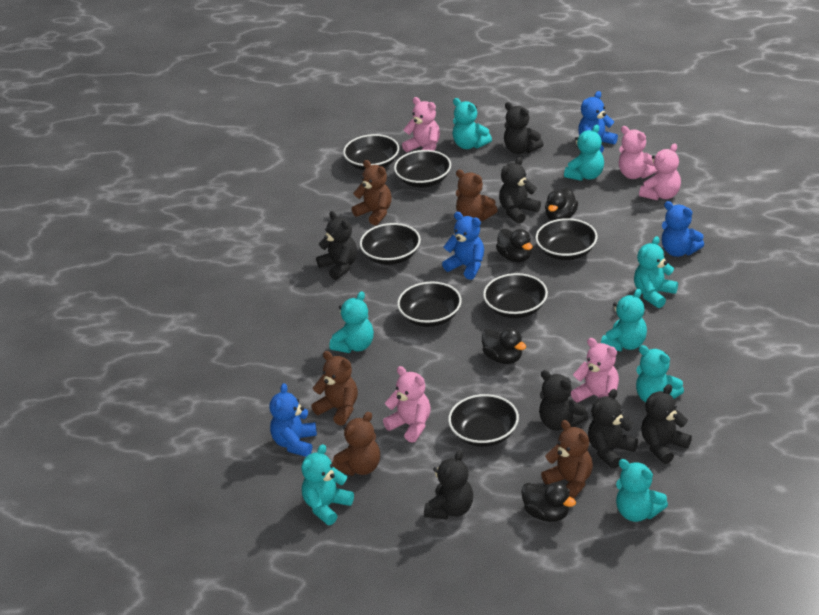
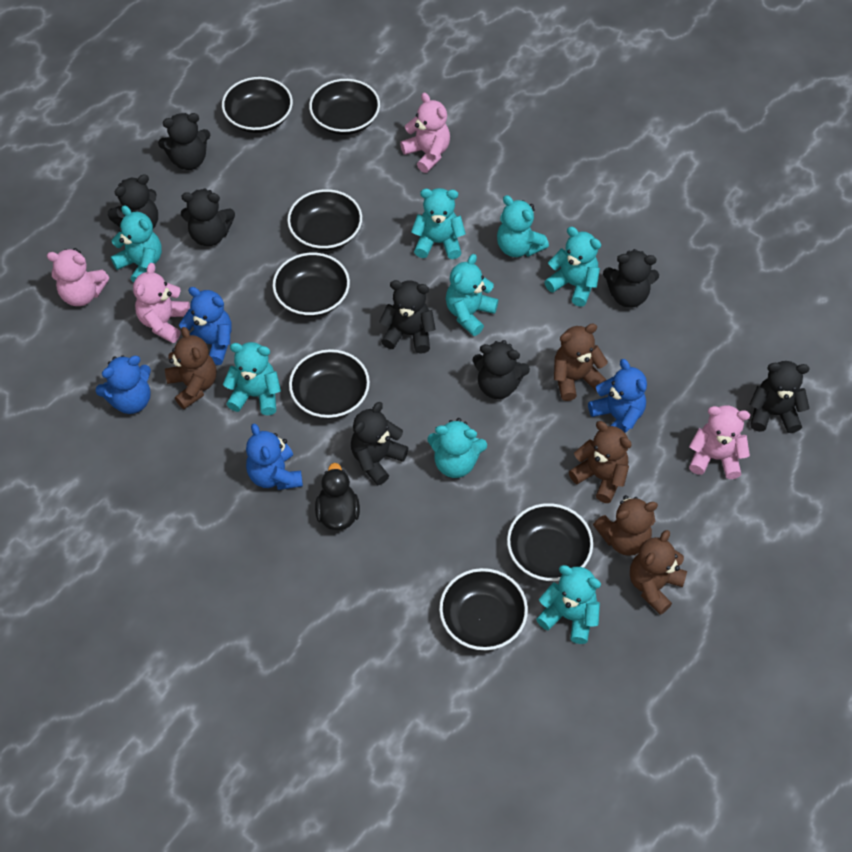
black duck: 4 -> 1
black teddy bear: 7 -> 8
pink teddy bear: 5 -> 4

